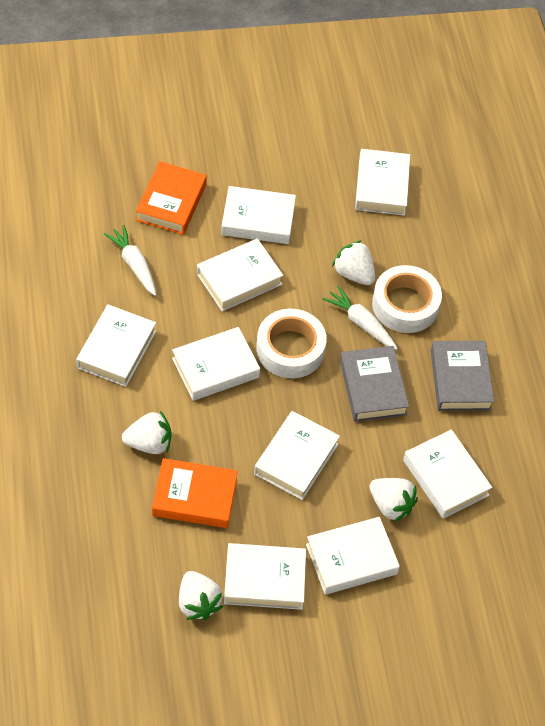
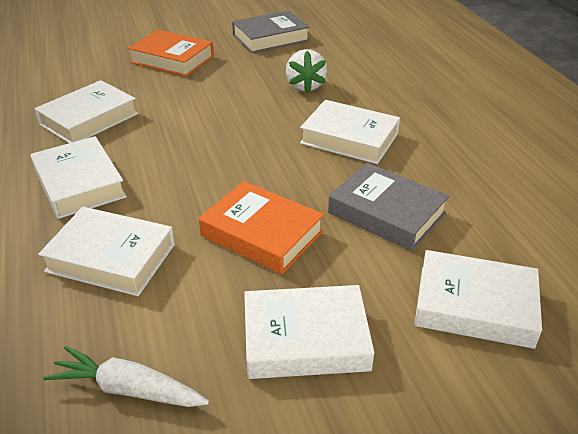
white book: 9 -> 6
white carrot: 2 -> 1
white strawberry: 4 -> 1
white tape: 2 -> 0

